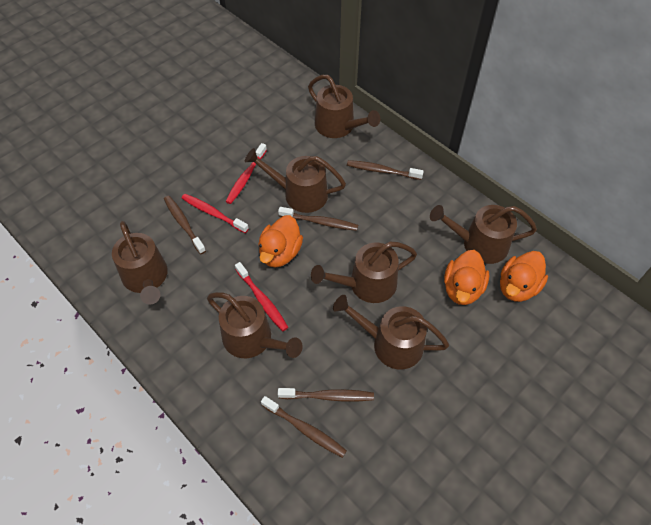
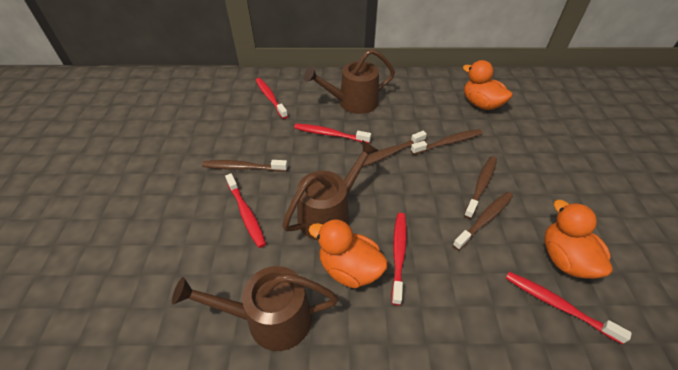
brown watering can: 7 -> 3
red toothbrush: 3 -> 5

